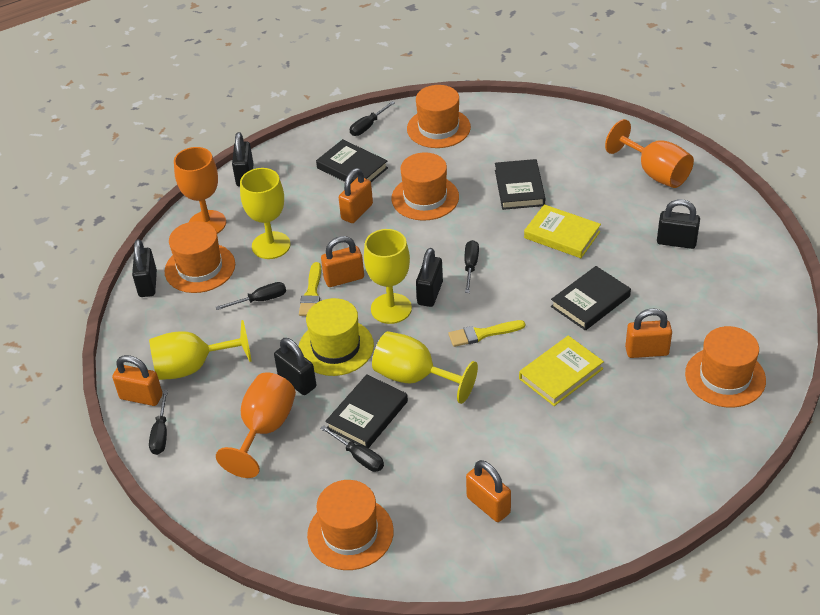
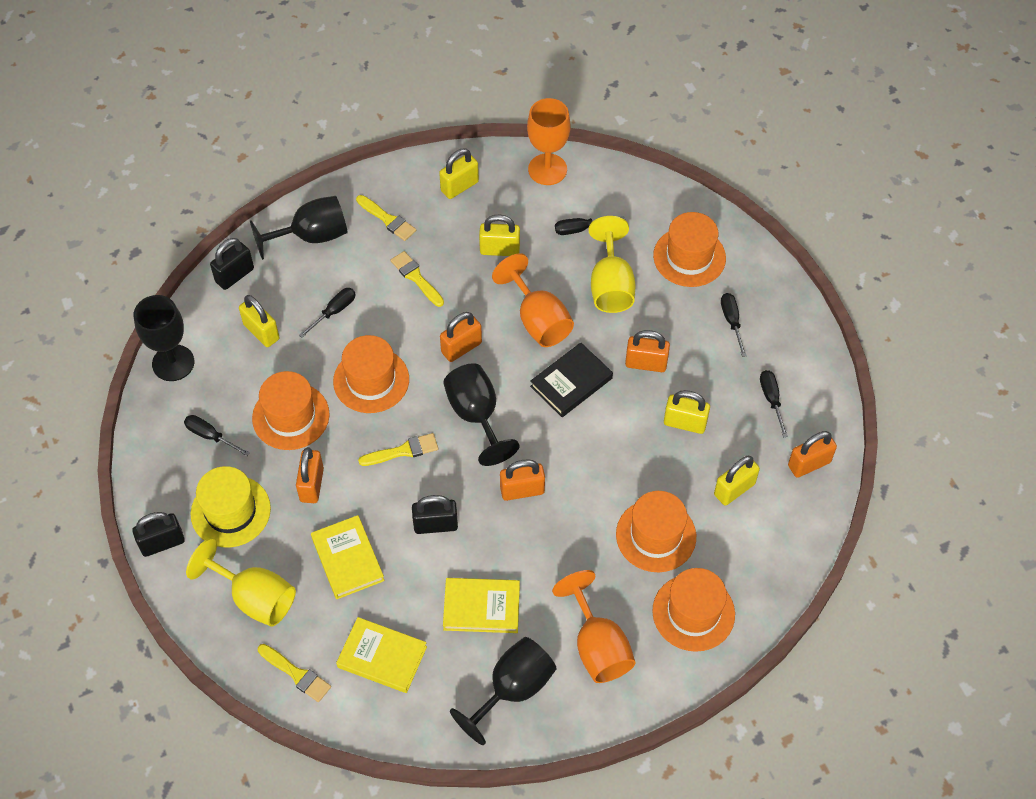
black book: 4 -> 1
black goblet: 0 -> 4
black padlock: 5 -> 3
yellow book: 2 -> 3
yellow brush: 2 -> 4
yellow goblet: 4 -> 2
yellow padlock: 0 -> 5

